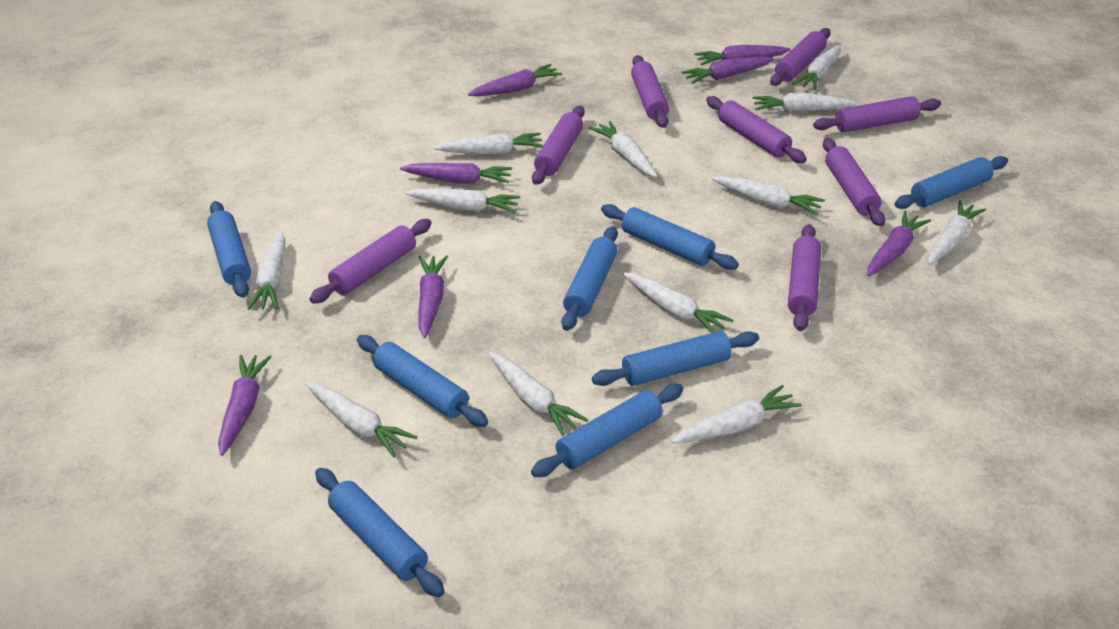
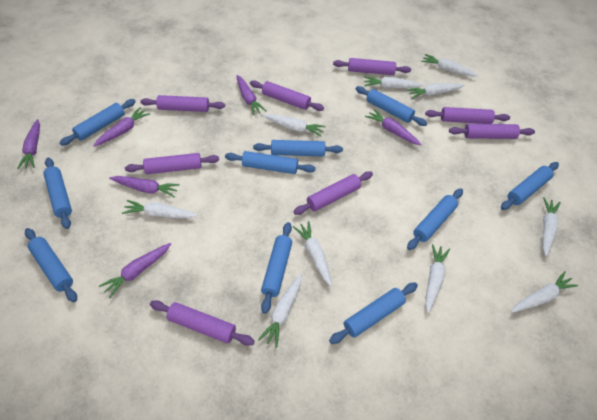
blue rolling pin: 8 -> 10
purple carrot: 7 -> 6
white carrot: 12 -> 10

